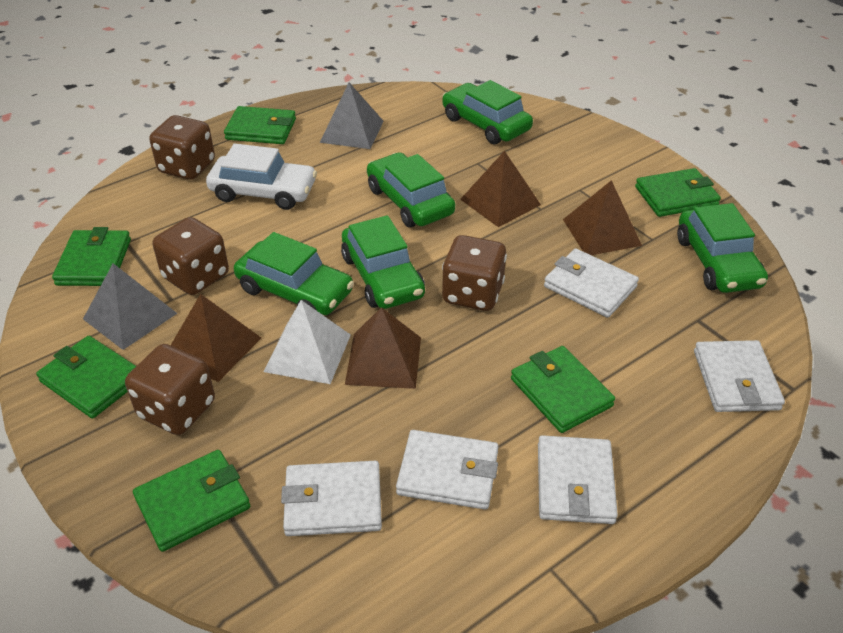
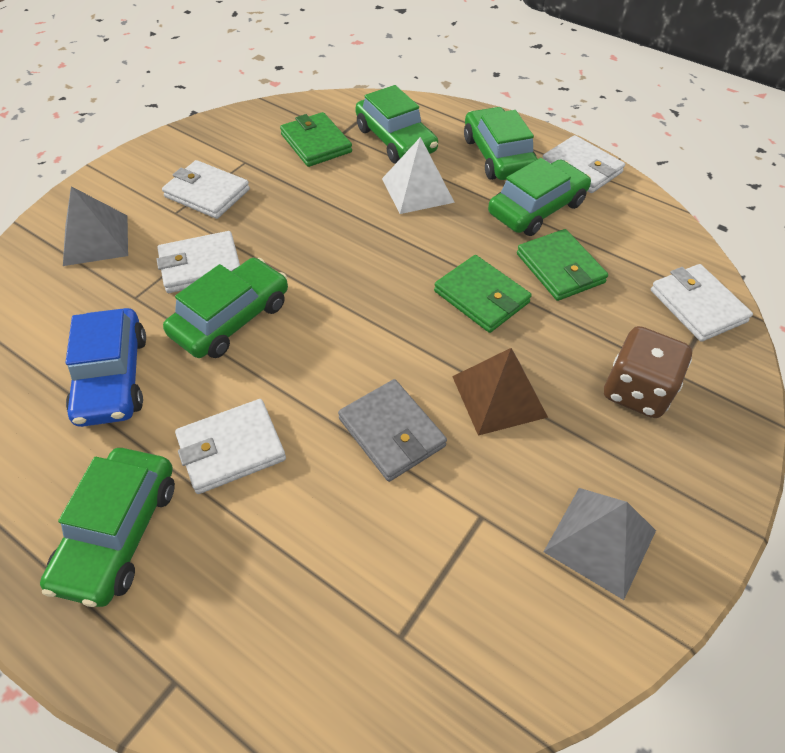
blue car: 0 -> 1
brown dice: 4 -> 1
brown pyramid: 4 -> 1
green wallet: 6 -> 3
grey wallet: 0 -> 1
white car: 1 -> 0

